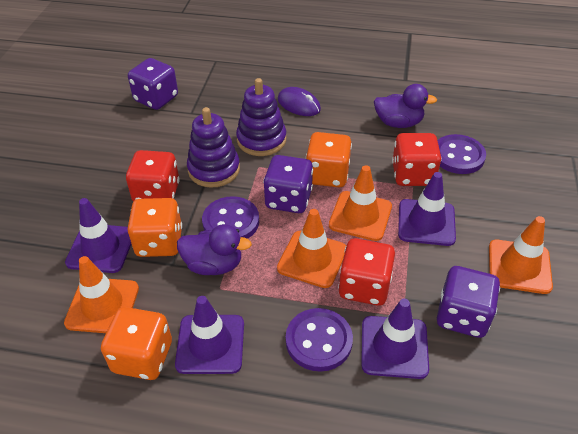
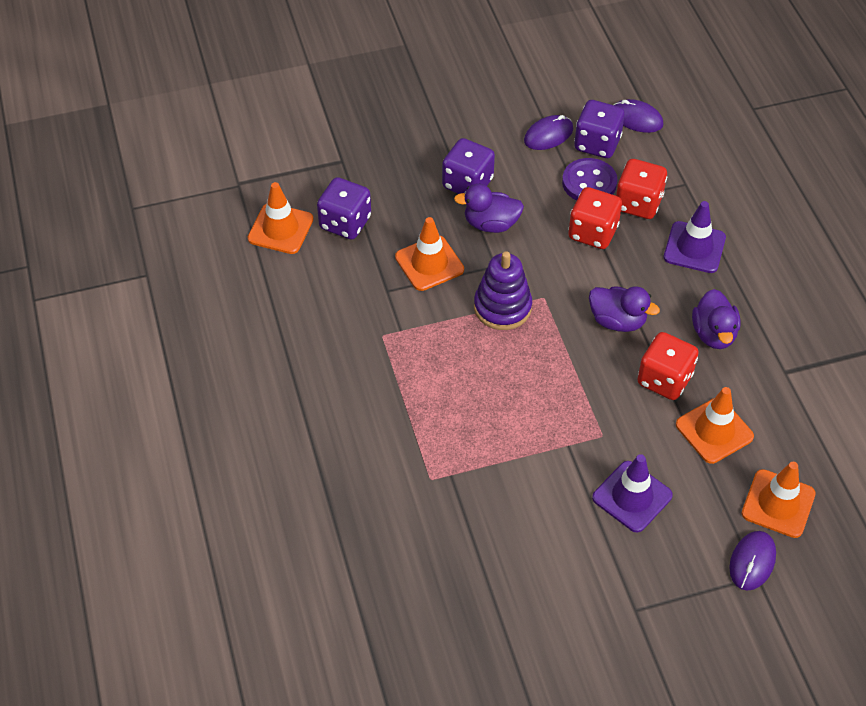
orange dice: 3 -> 0
purple button: 3 -> 1
purple duck: 2 -> 3
purple mouse: 1 -> 3
purple stacking toy: 2 -> 1
purple traffic cone: 4 -> 2

